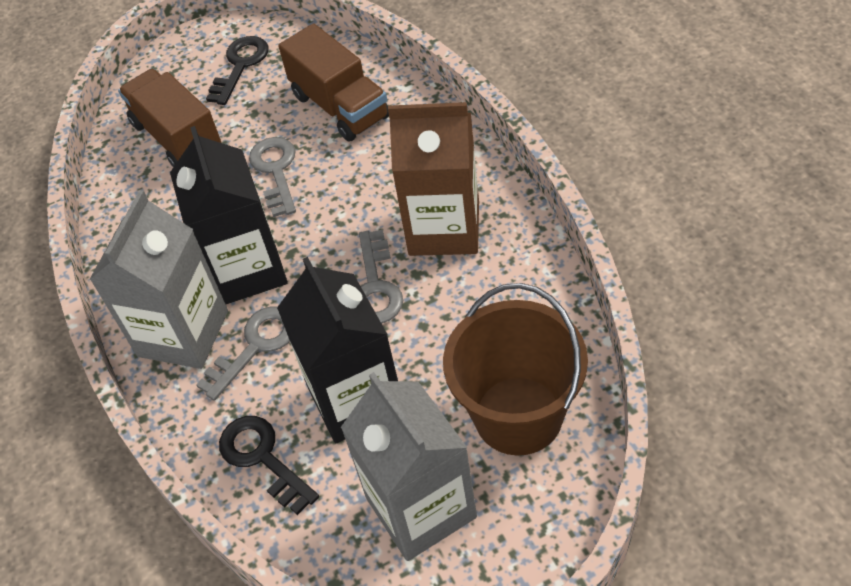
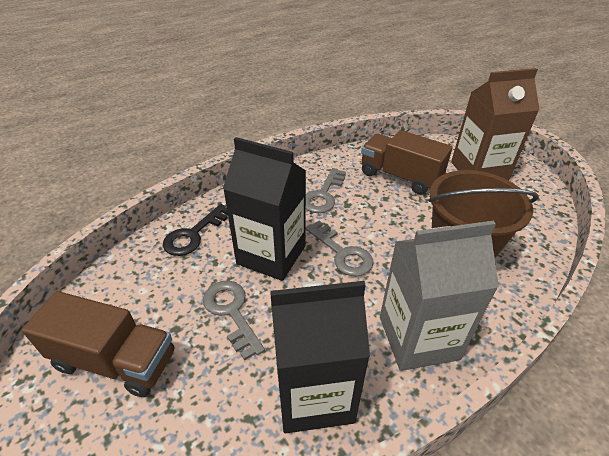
black key: 2 -> 1
grey carton: 2 -> 1

